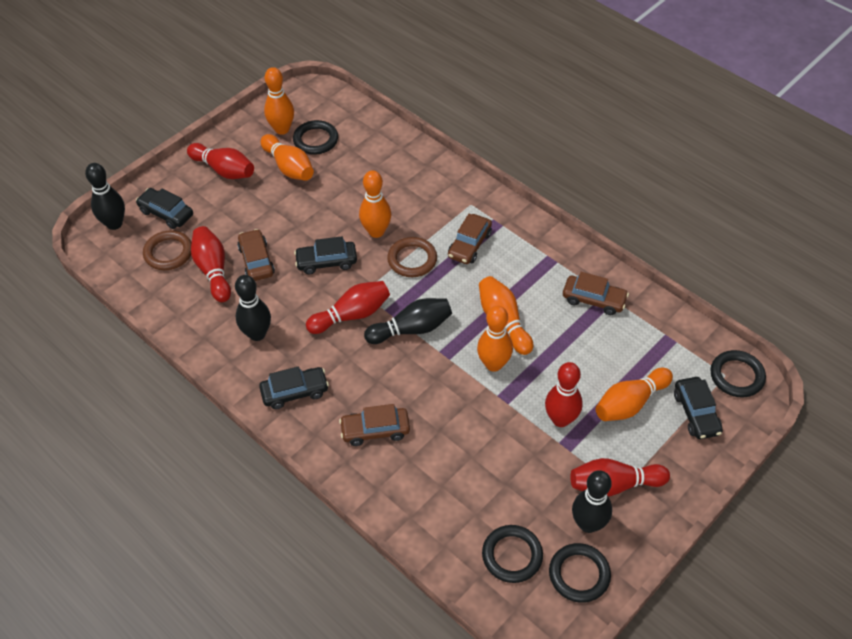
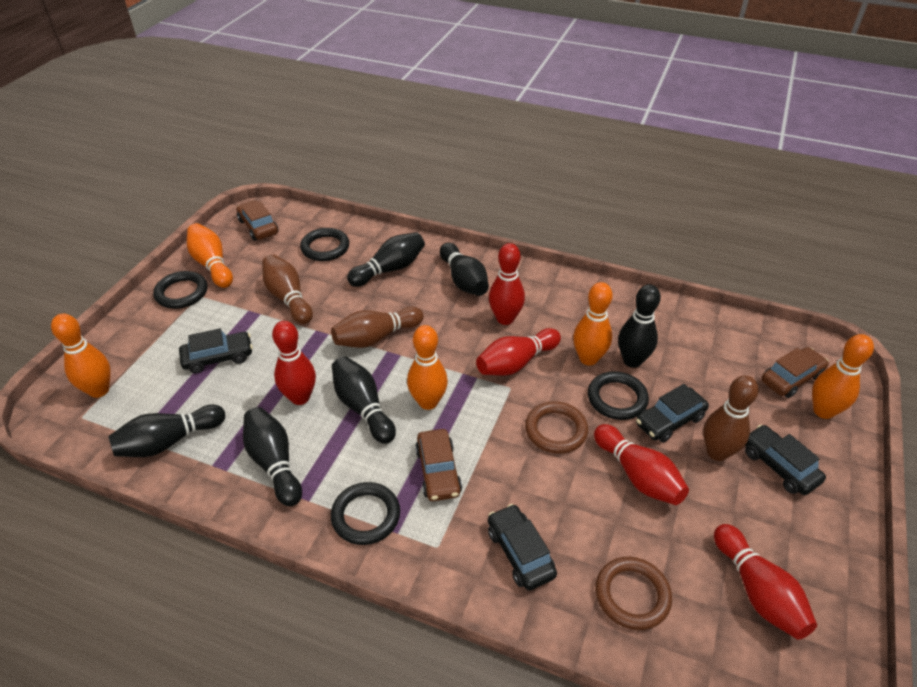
black bowling pin: 4 -> 6
brown bowling pin: 0 -> 3
brown car: 4 -> 3
orange bowling pin: 6 -> 5

